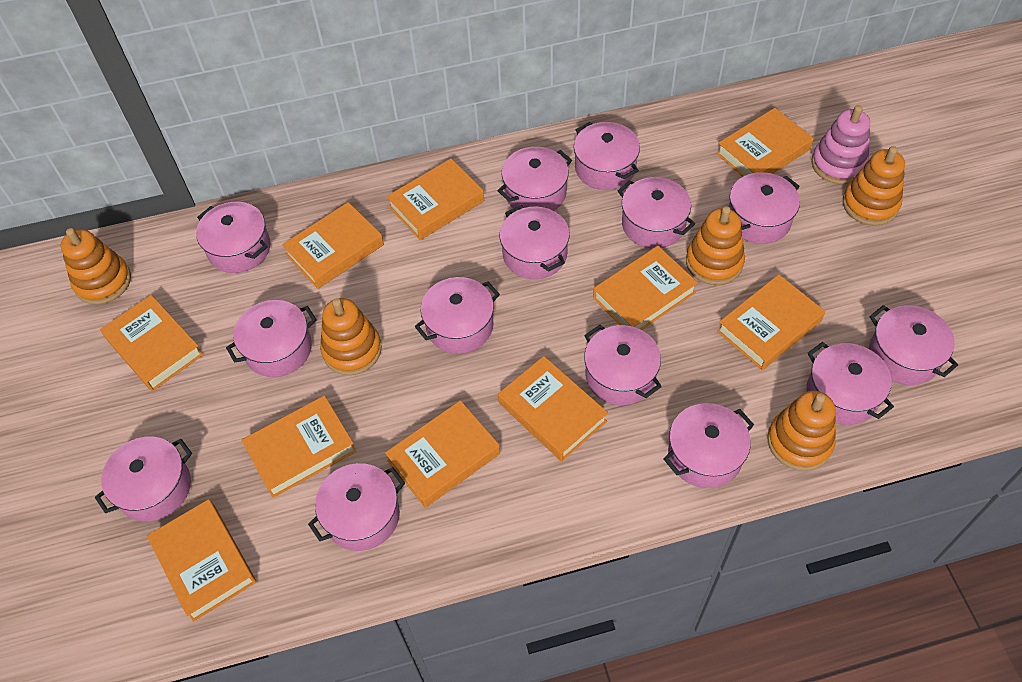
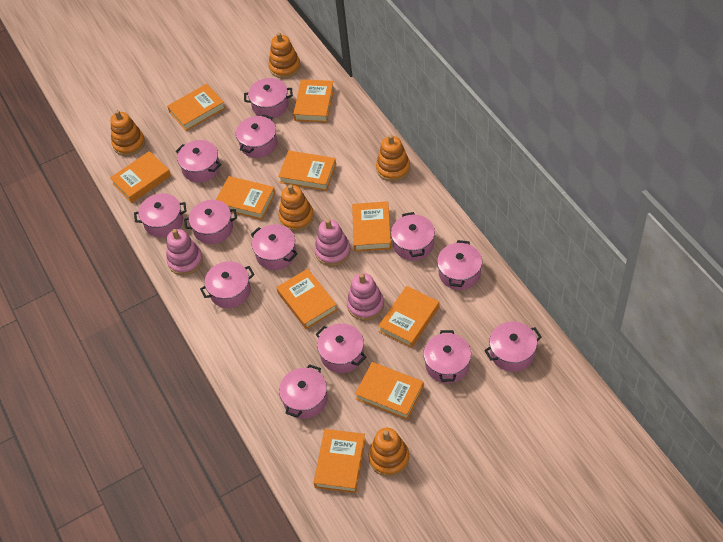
pink pot: 14 -> 13
pink stacking toy: 1 -> 3

